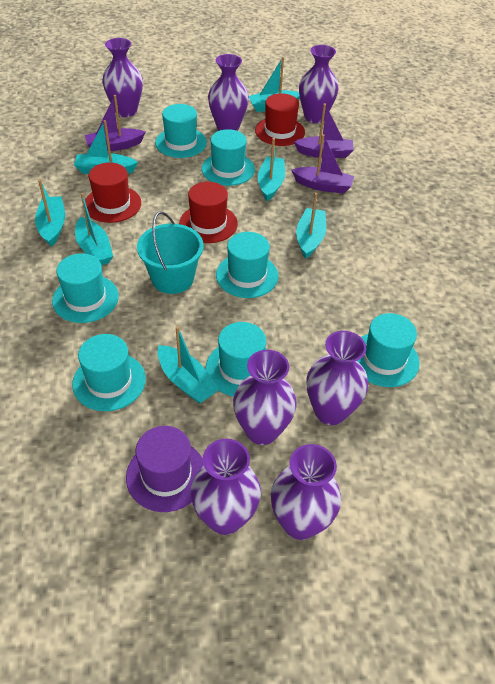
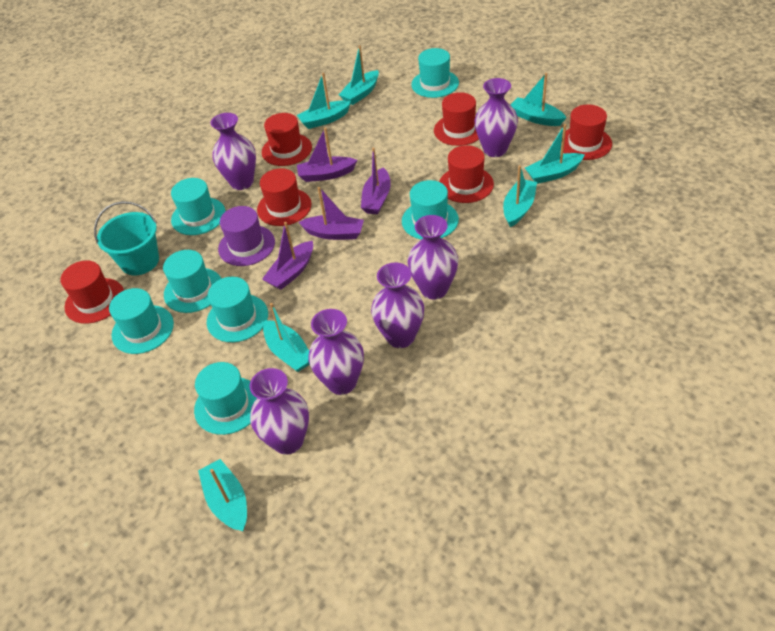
purple boat: 3 -> 4
purple vase: 7 -> 6
red hat: 3 -> 6

